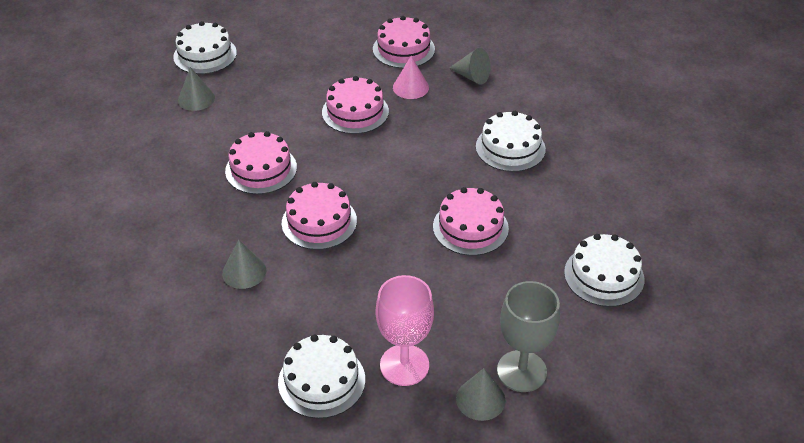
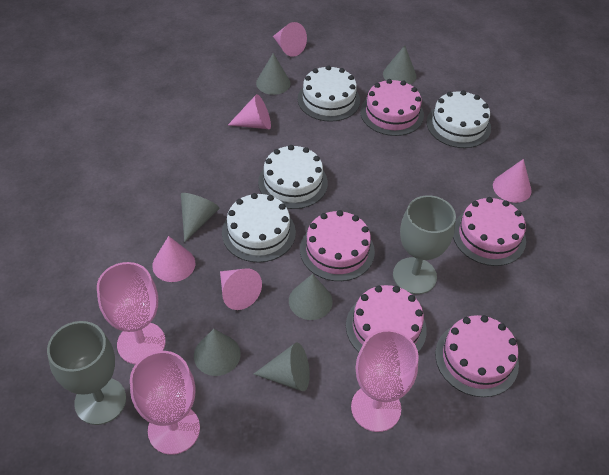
grey cone: 4 -> 6
grey goblet: 1 -> 2
pink cone: 1 -> 5
pink goblet: 1 -> 3

